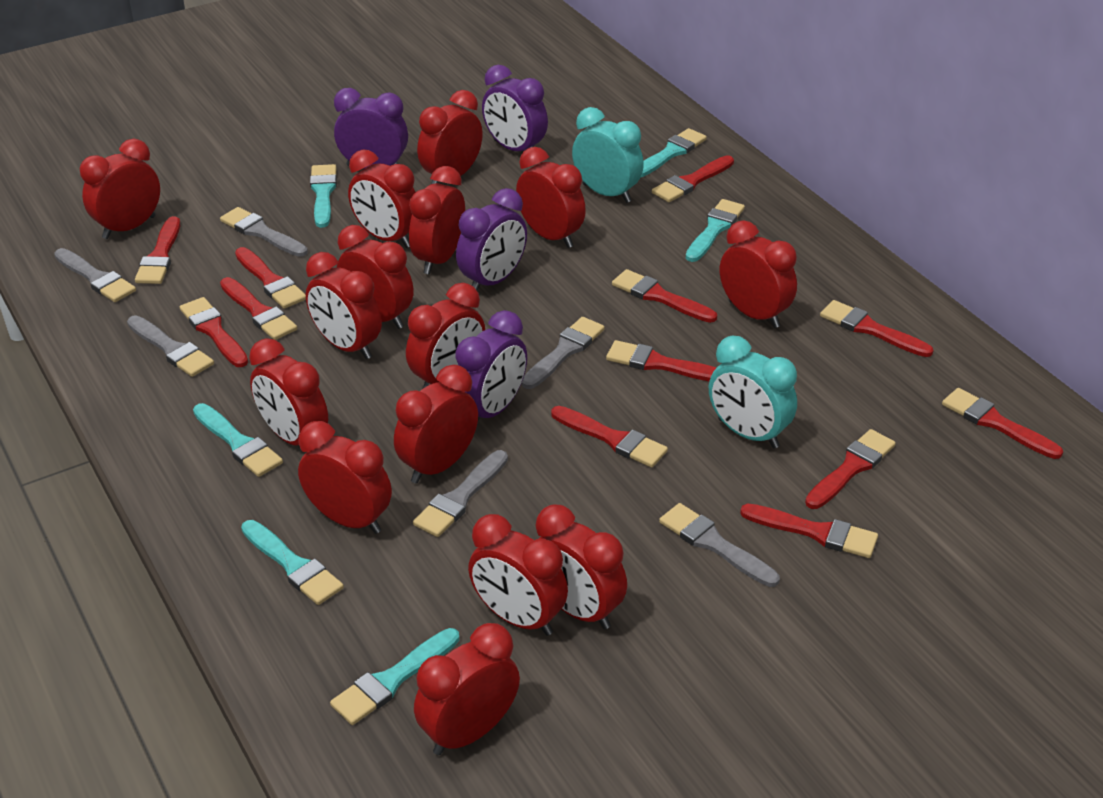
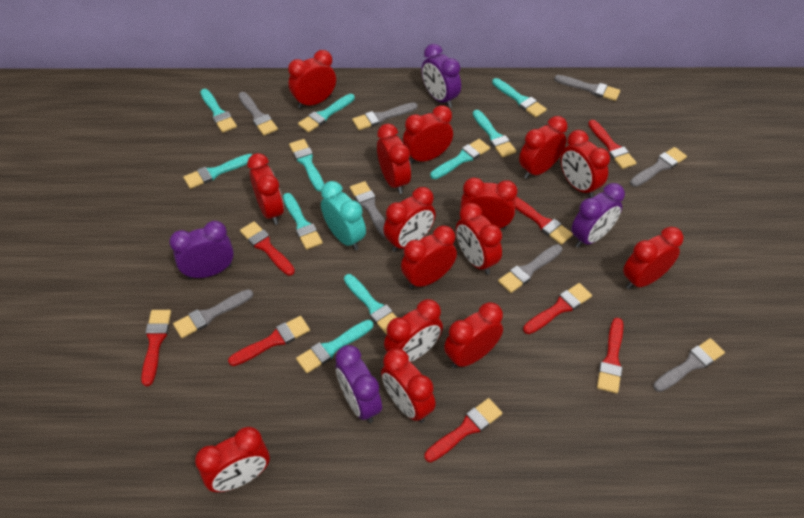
grey brush: 6 -> 8
red brush: 12 -> 8
turquoise brush: 6 -> 10
turquoise clock: 2 -> 1

